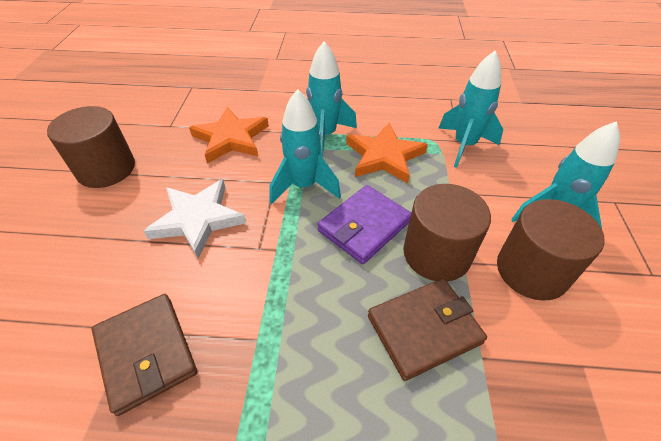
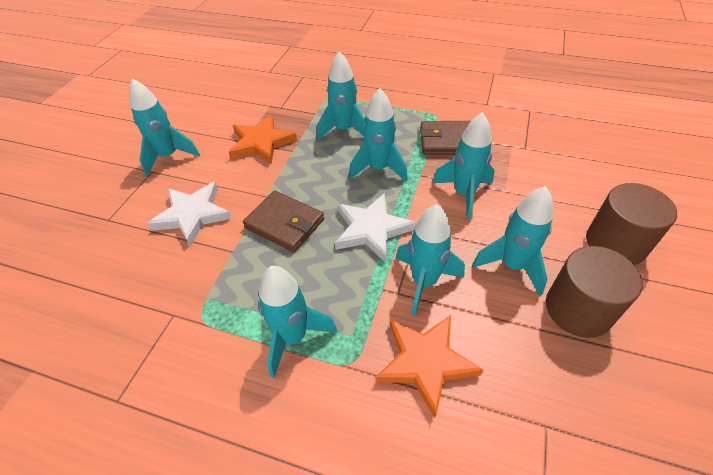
brown cylinder: 3 -> 2
purple wallet: 1 -> 0
turquoise rocket: 4 -> 7
white star: 1 -> 2

